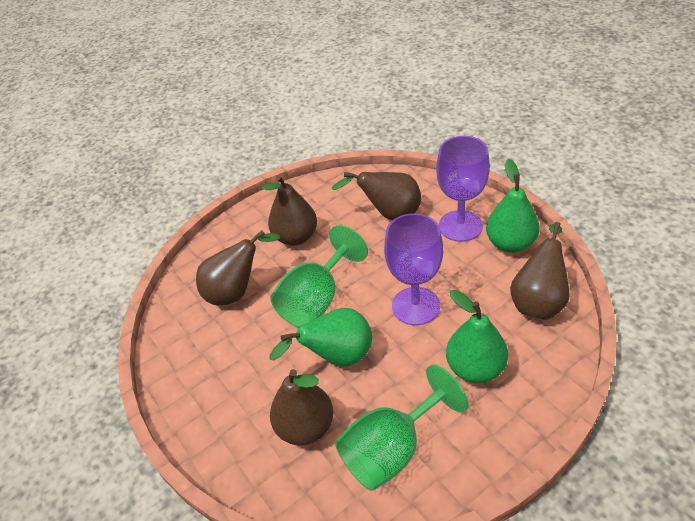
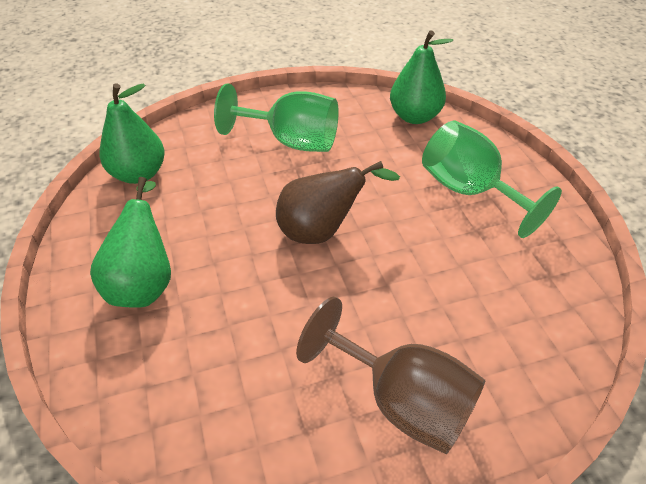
brown goblet: 0 -> 1
brown pear: 5 -> 1
purple goblet: 2 -> 0

